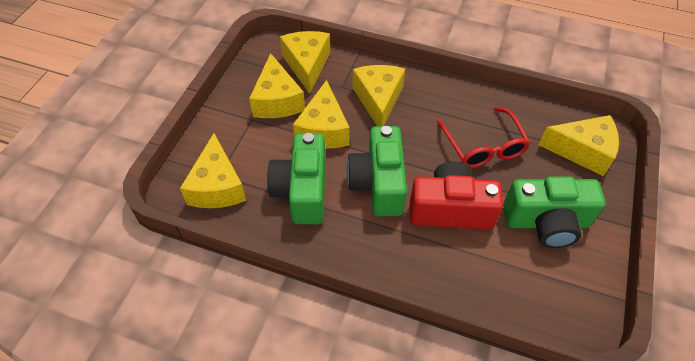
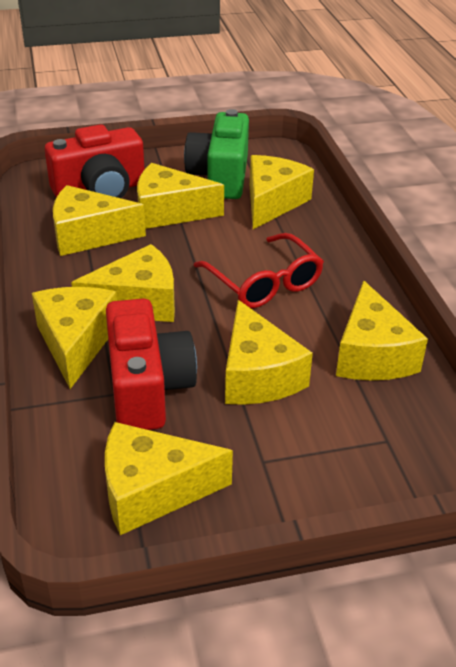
green camera: 3 -> 1
red camera: 1 -> 2
yellow cheese: 6 -> 8

